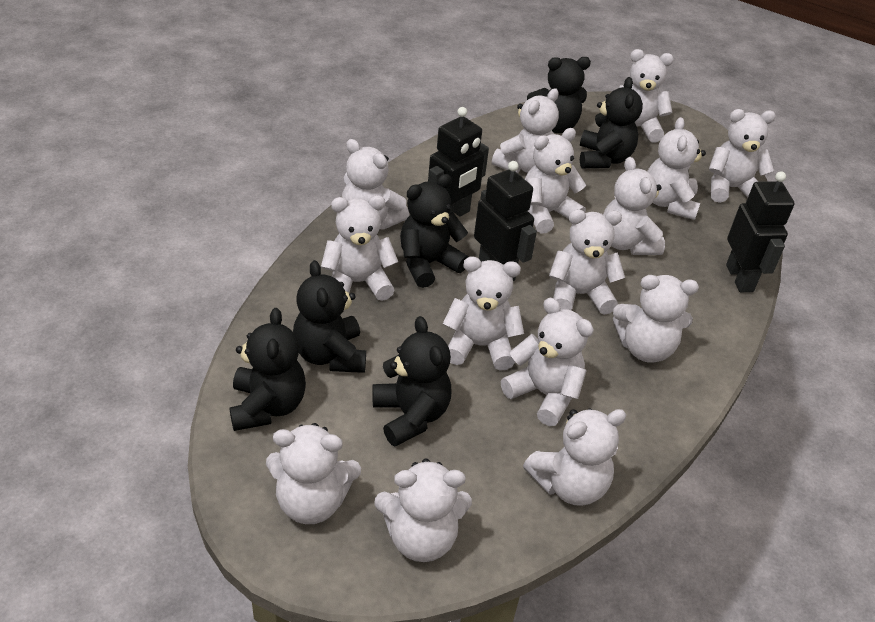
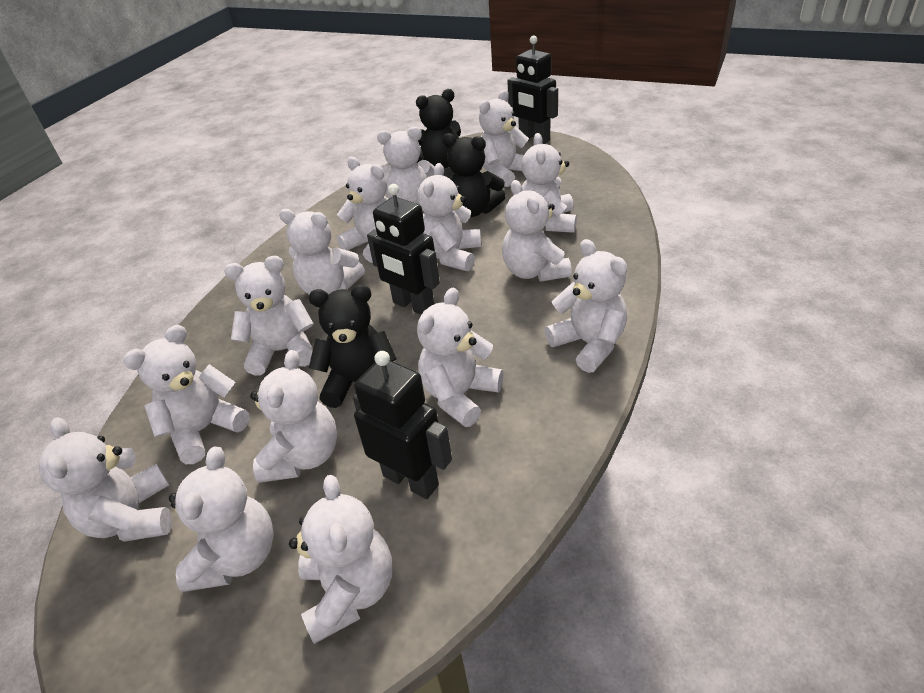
black teddy bear: 6 -> 3

